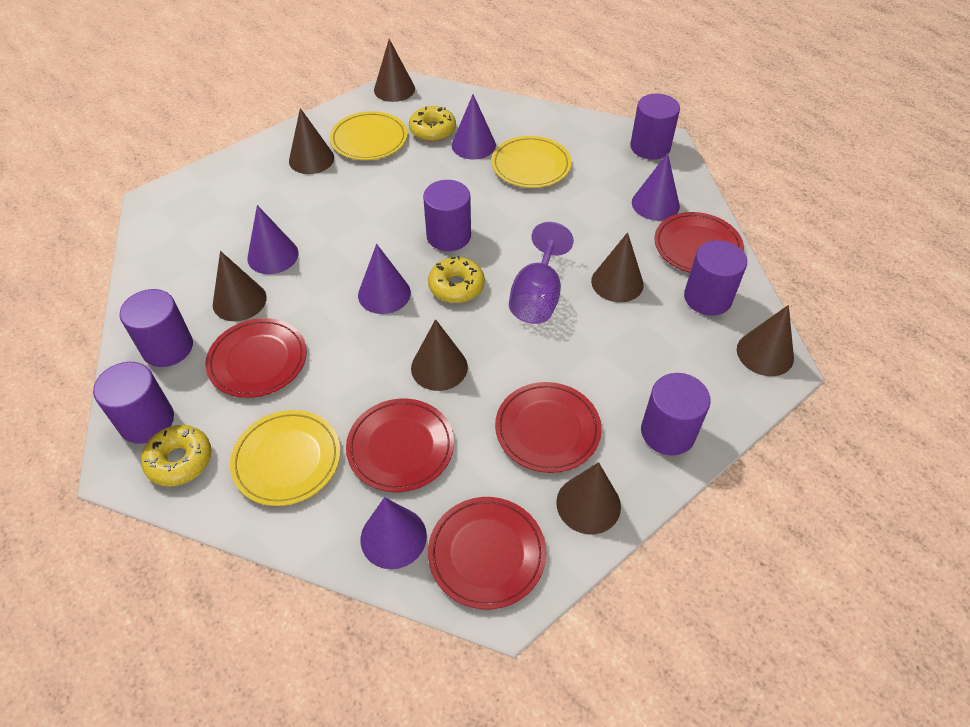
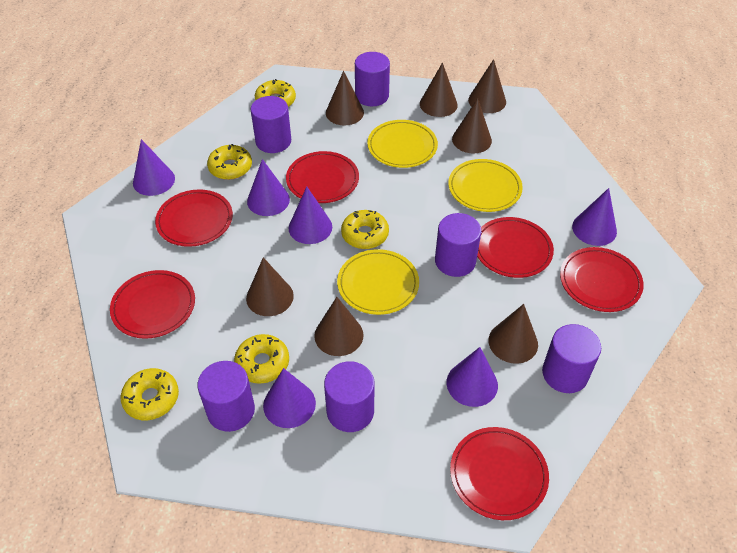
purple cone: 5 -> 6
purple goblet: 1 -> 0
red plate: 5 -> 6
yellow donut: 3 -> 5

